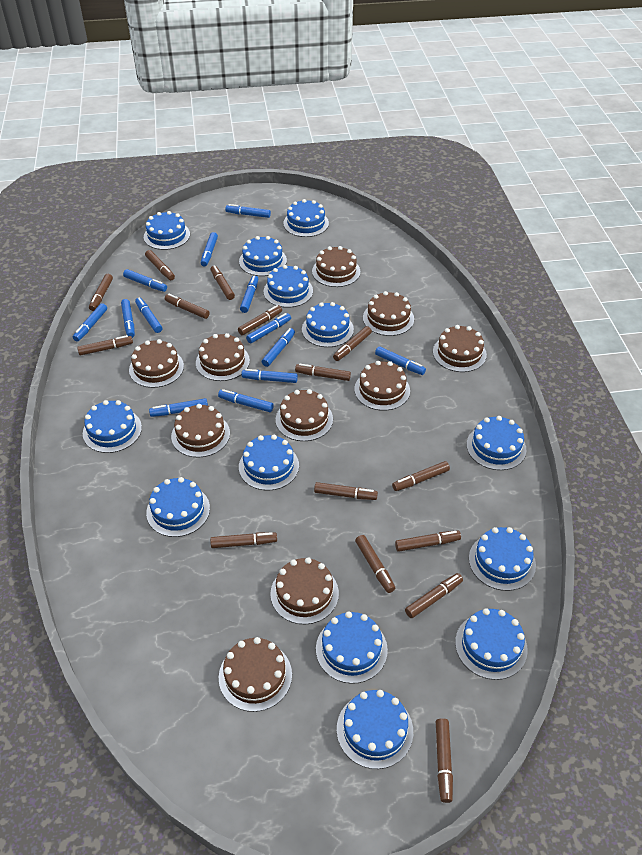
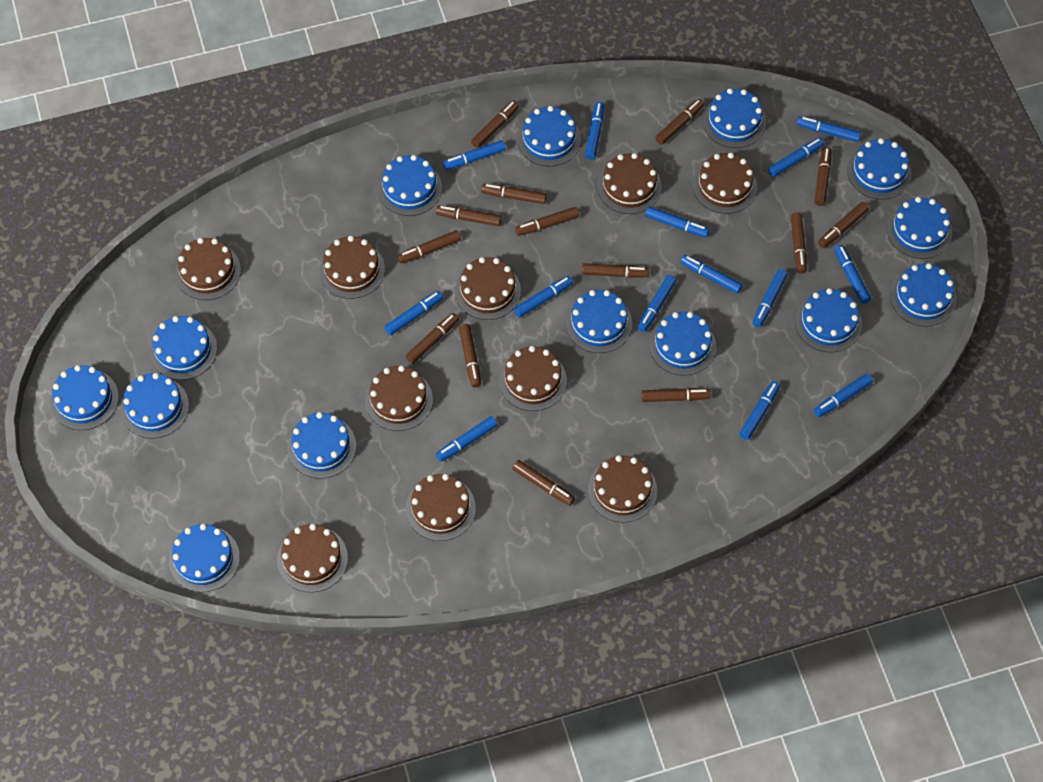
blue cake: 13 -> 14
blue marker: 13 -> 14
brown marker: 15 -> 14

